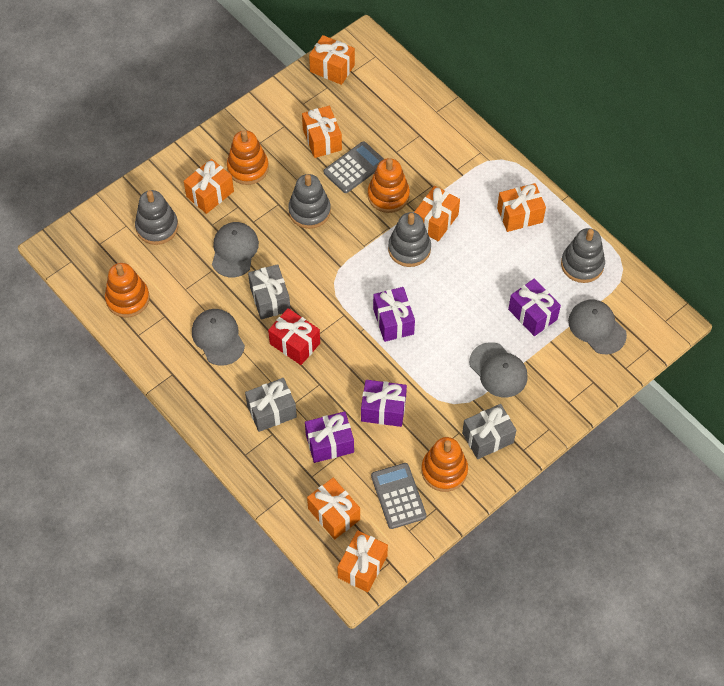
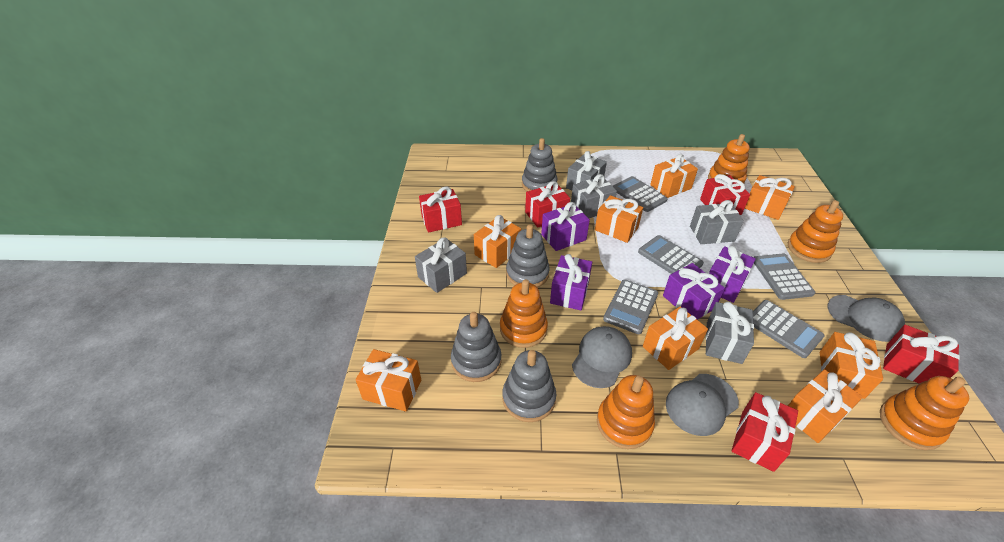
grey calculator: 2 -> 5
grey cap: 4 -> 3
grey gift: 3 -> 5
orange gift: 7 -> 8
orange stacking toy: 4 -> 5
red gift: 1 -> 5

